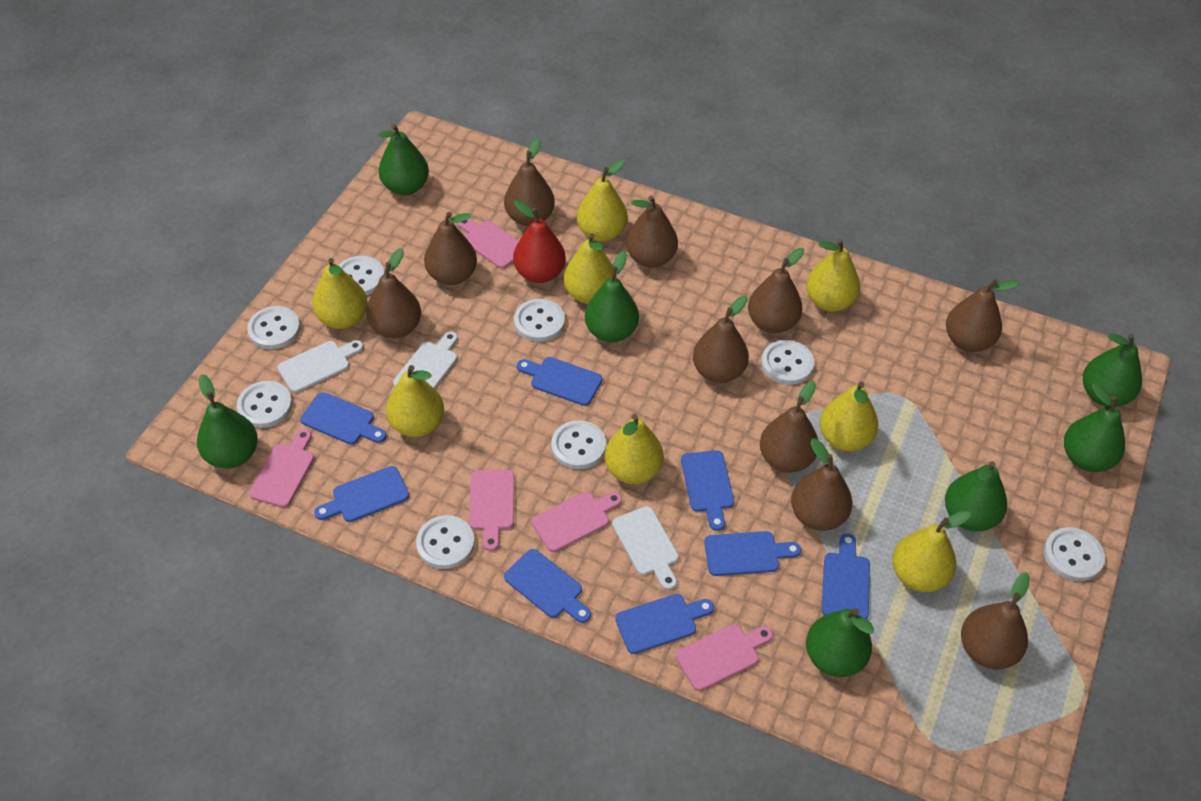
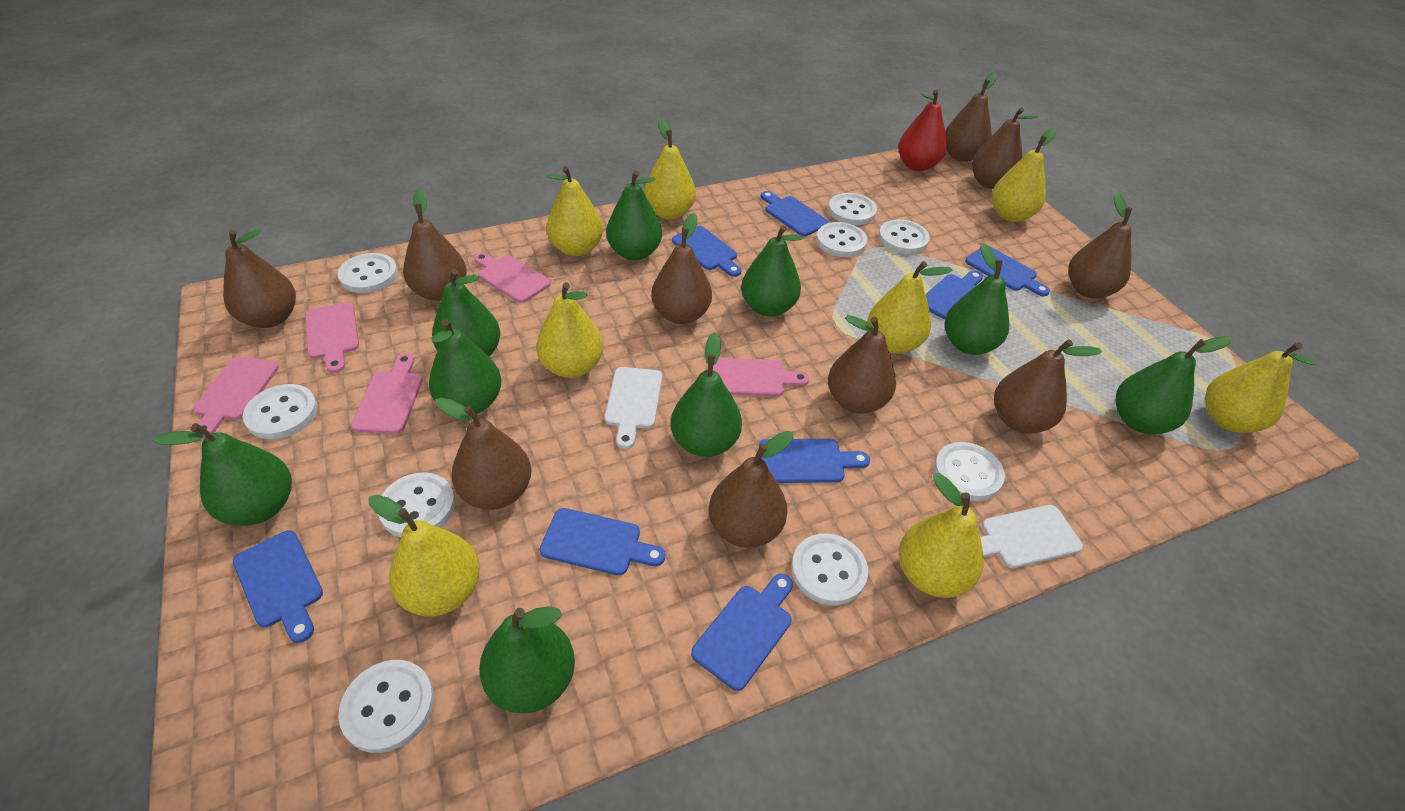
green pear: 7 -> 9
white button: 8 -> 9
white cutting board: 3 -> 2

